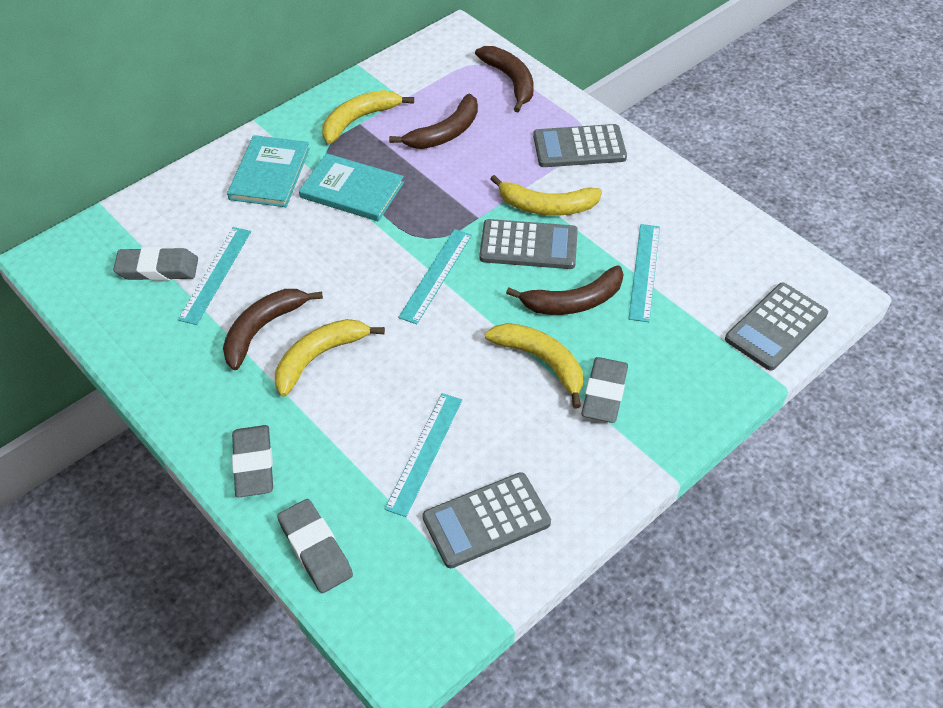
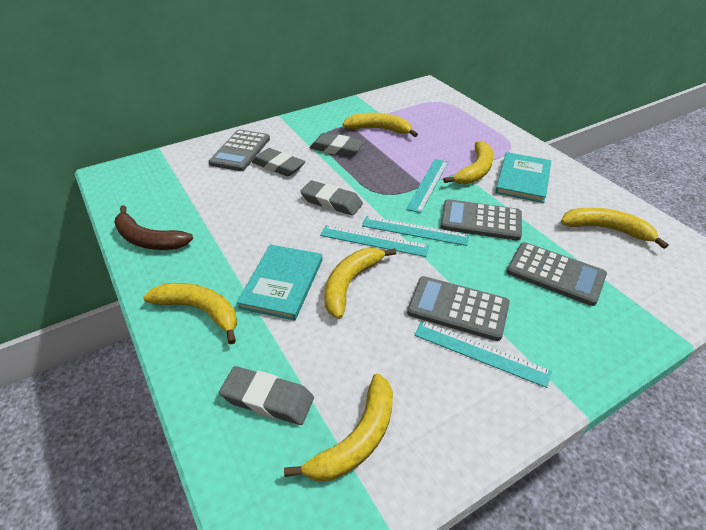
brown banana: 4 -> 1
yellow banana: 4 -> 6

